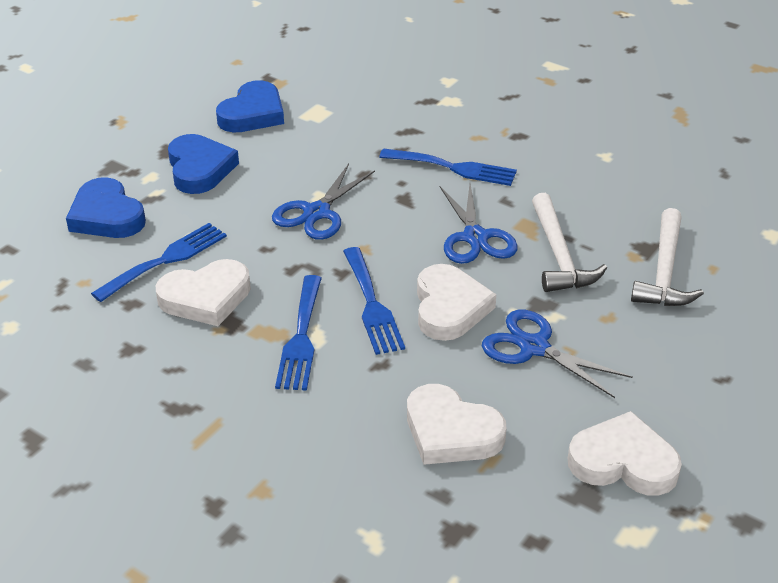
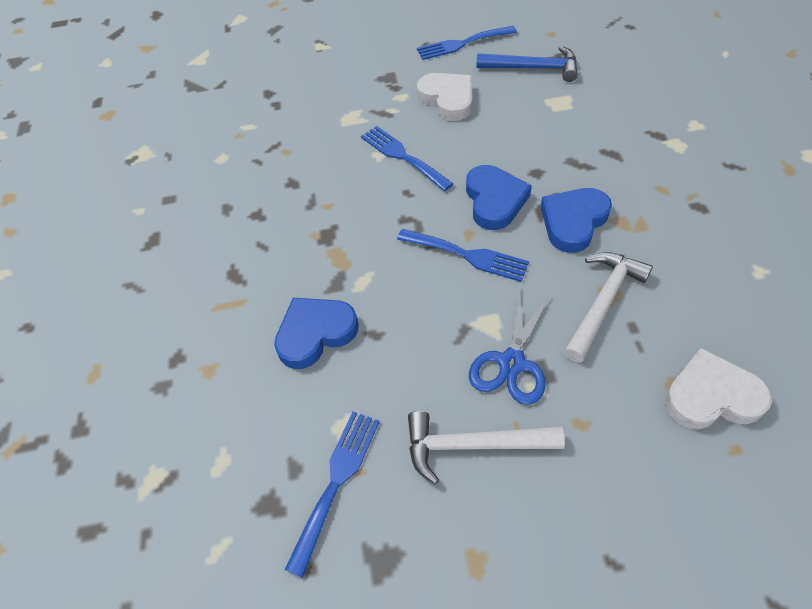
blue hammer: 0 -> 1
blue scissors: 3 -> 1
white heart: 4 -> 2

